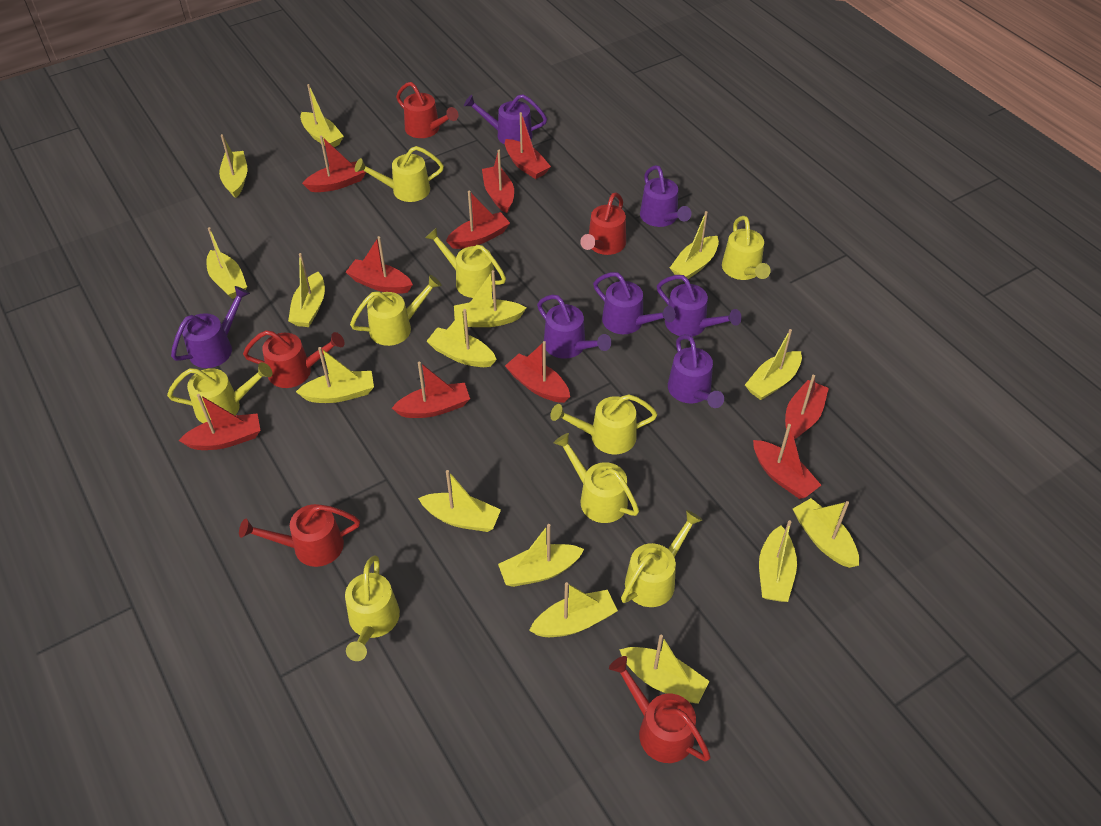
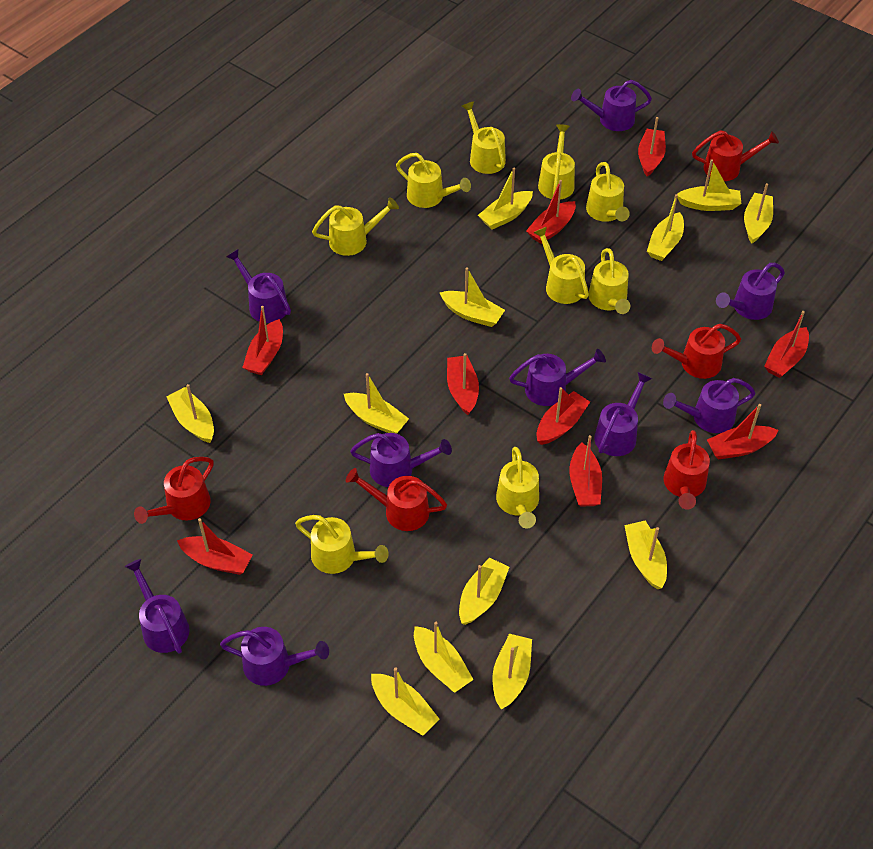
purple watering can: 7 -> 9
red boat: 10 -> 9
yellow boat: 15 -> 12

